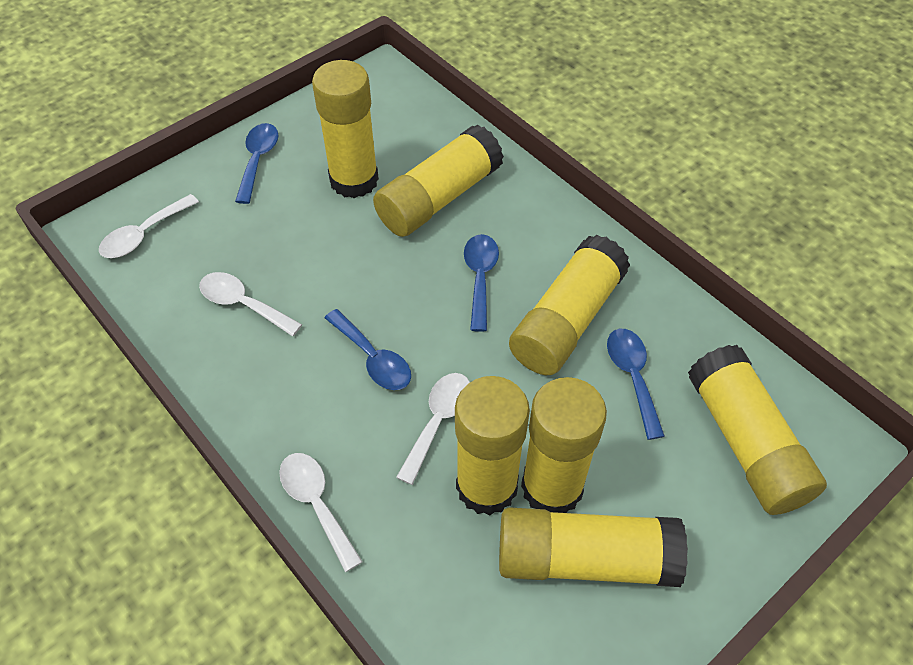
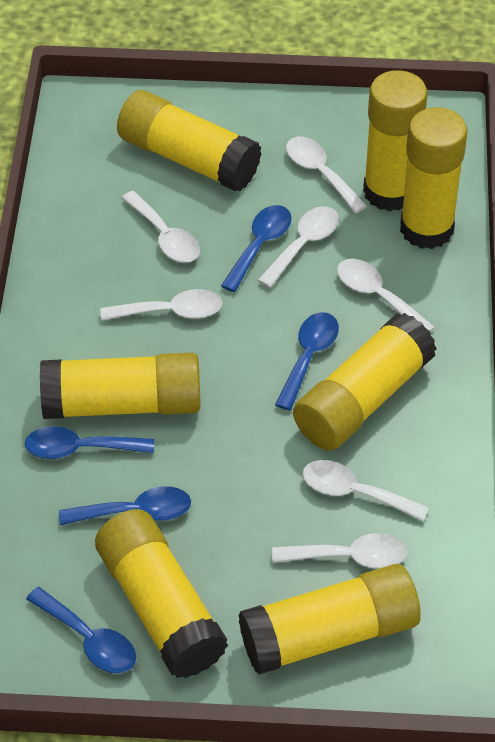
blue spoon: 4 -> 5
white spoon: 4 -> 7

